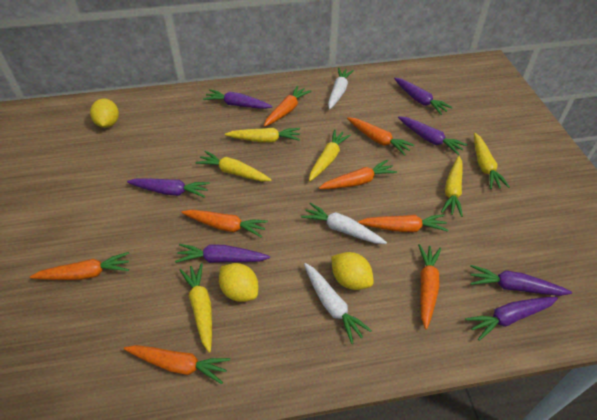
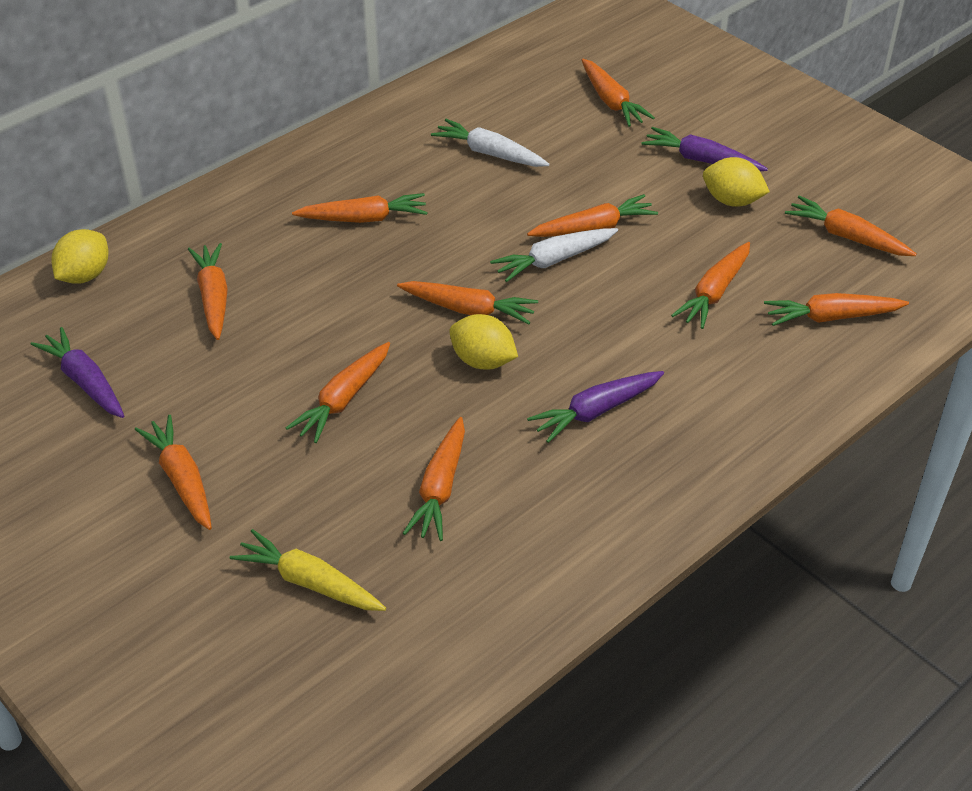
orange carrot: 8 -> 11
purple carrot: 7 -> 3
white carrot: 3 -> 2
yellow carrot: 6 -> 1

